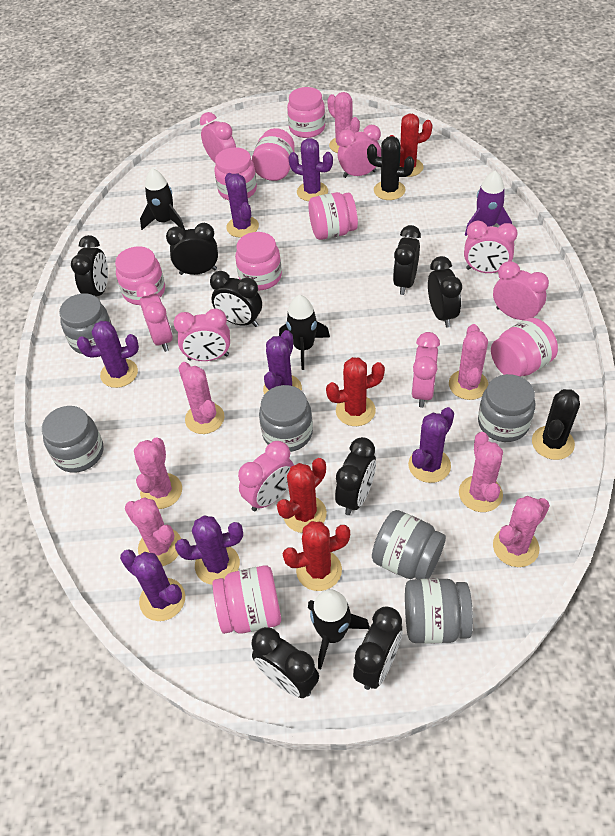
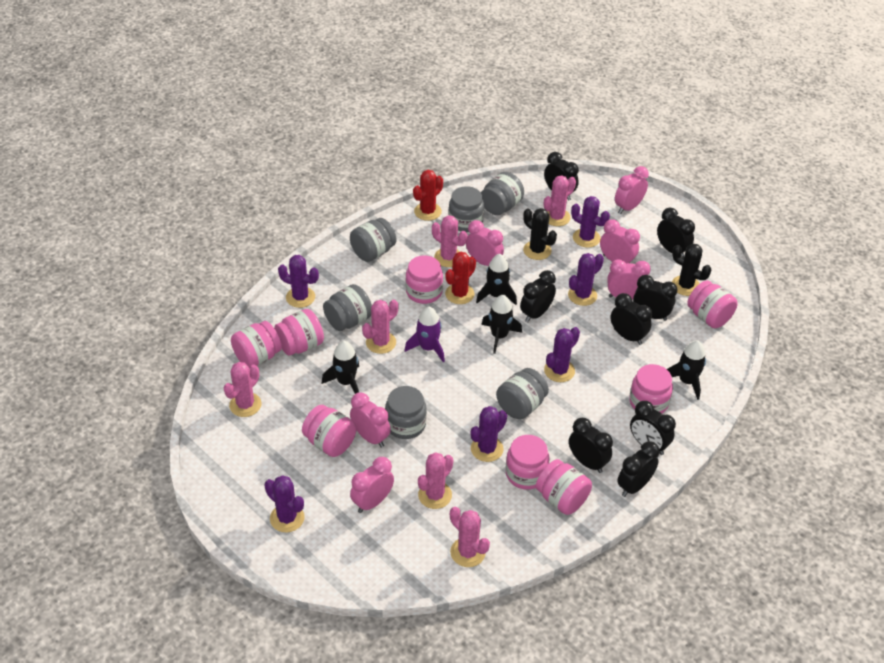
black rocket: 3 -> 4
pink cactus: 7 -> 6
pink clock: 8 -> 6
purple cactus: 7 -> 6
red cactus: 4 -> 2

